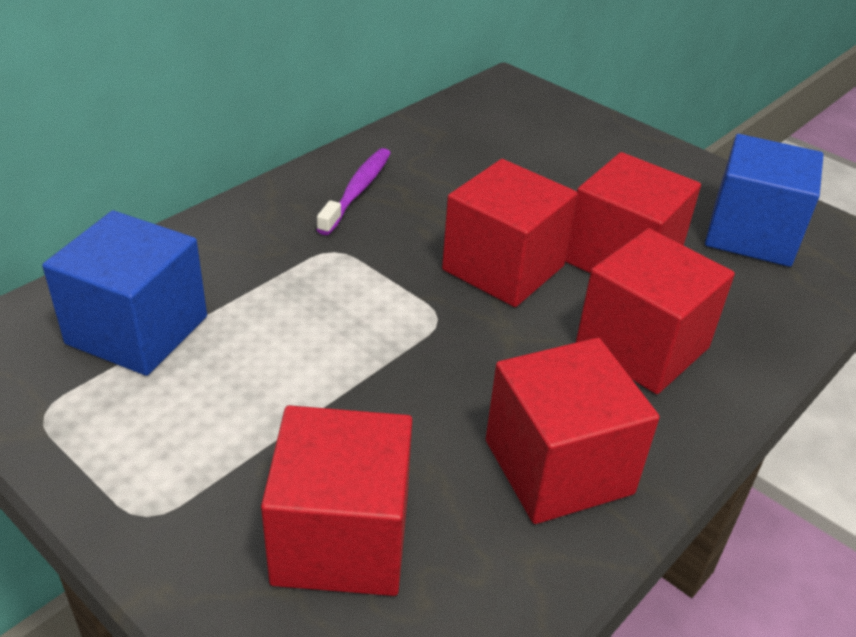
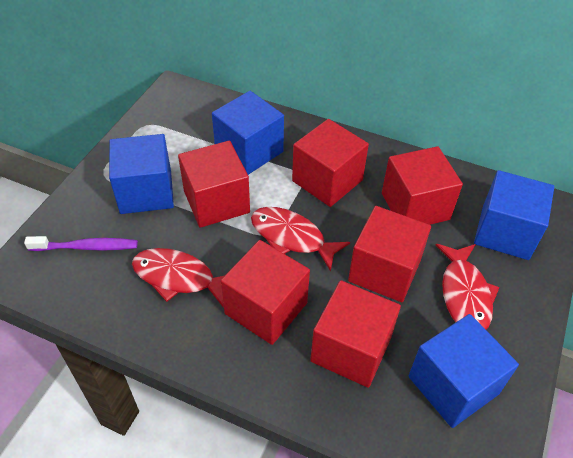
blue cube: 2 -> 4
red cube: 5 -> 6
red fish: 0 -> 3

